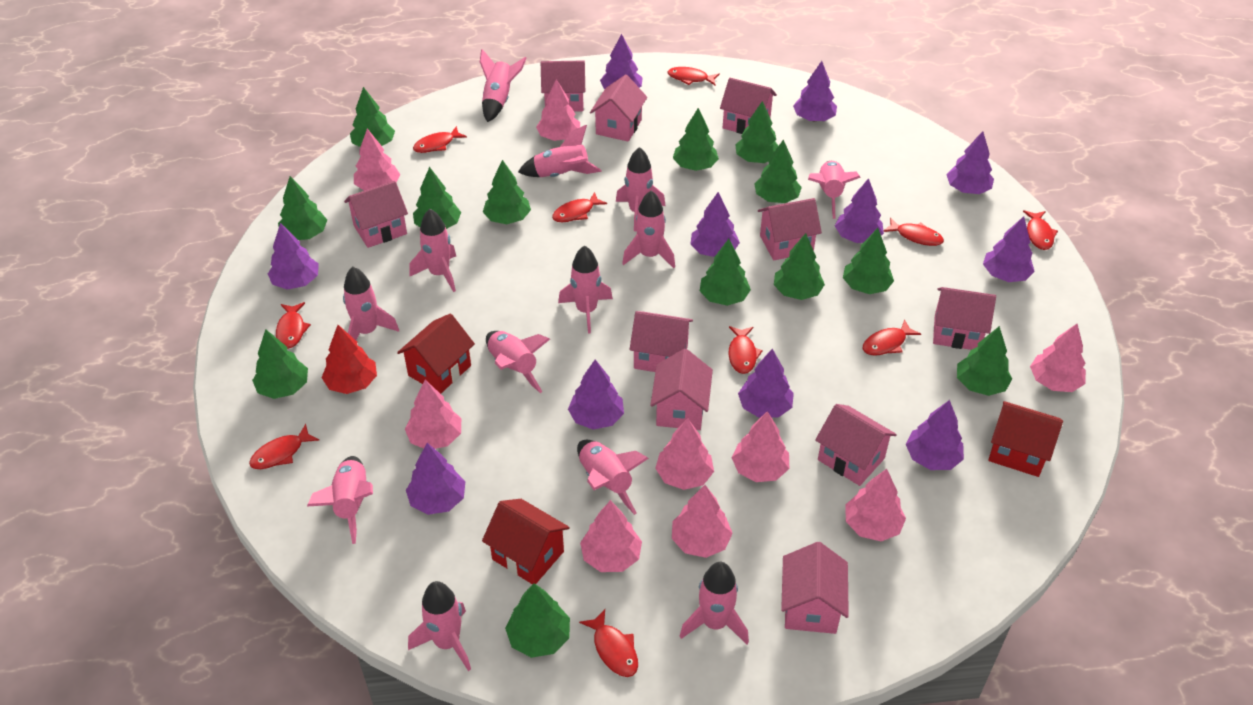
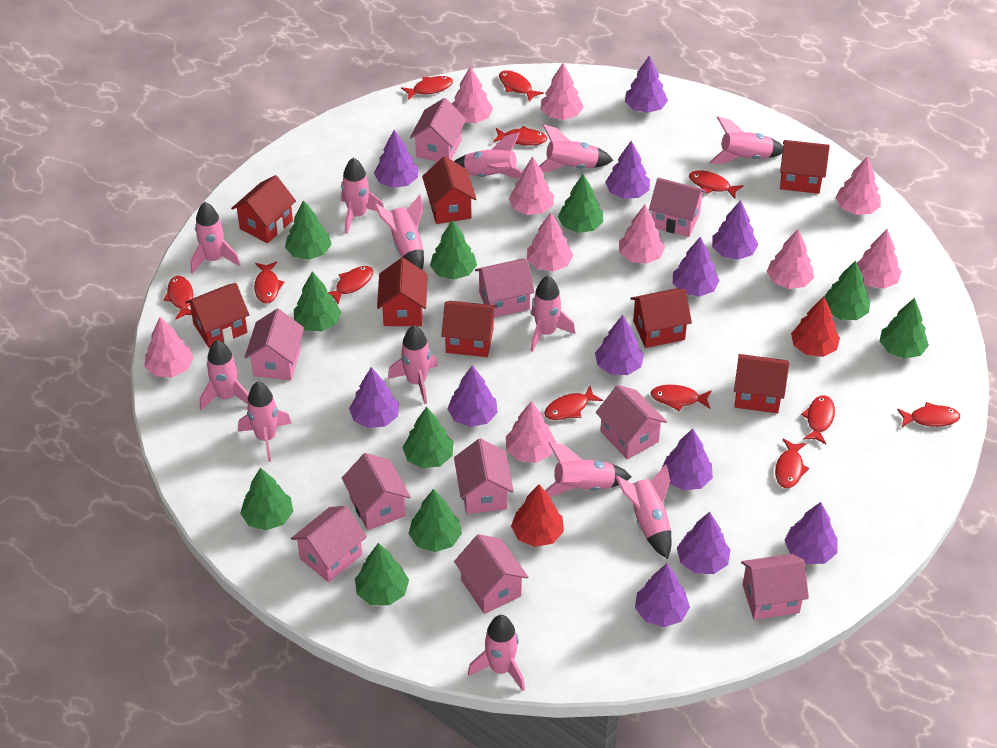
green tree: 13 -> 10
pink tree: 9 -> 10
purple tree: 11 -> 12
red fish: 10 -> 12
red house: 3 -> 8
red tree: 1 -> 2

